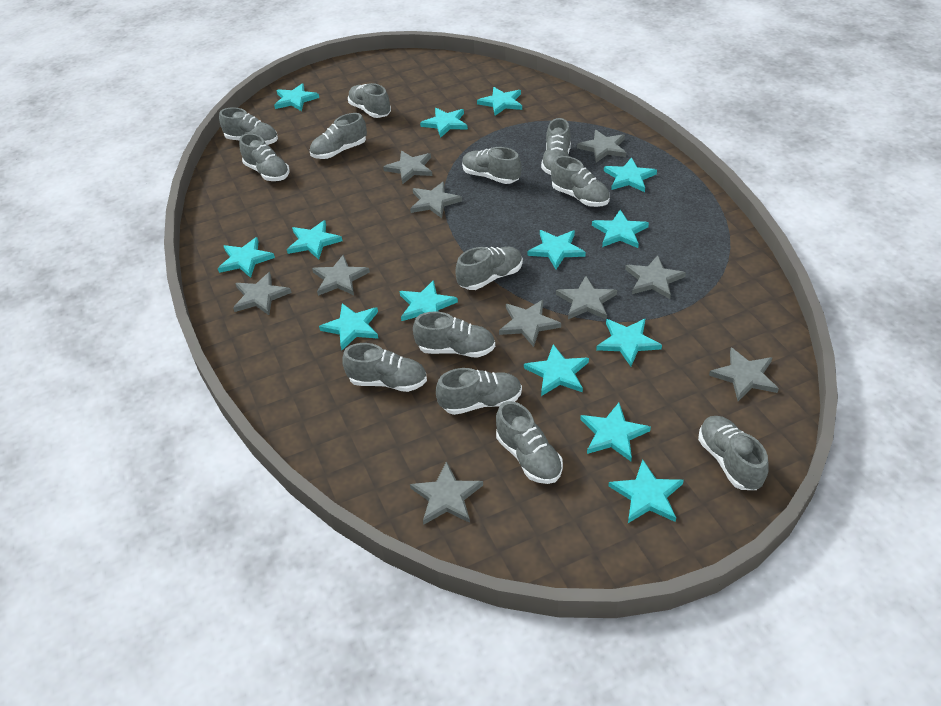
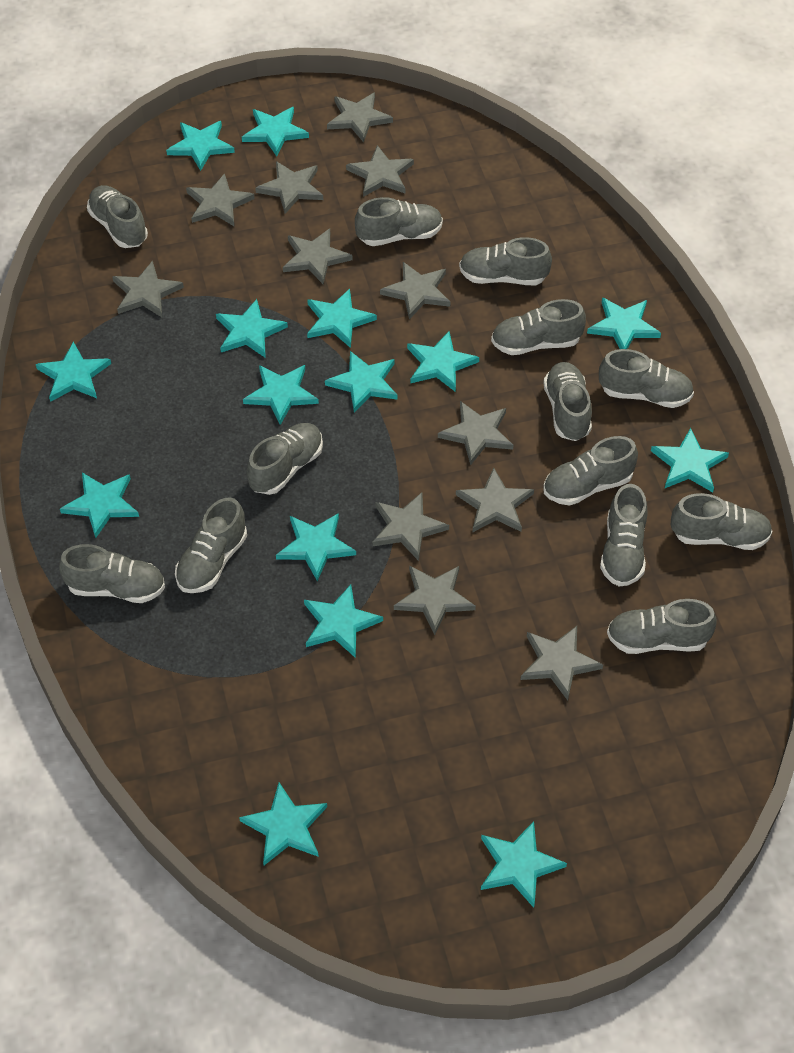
grey star: 10 -> 12
turquoise star: 14 -> 15

